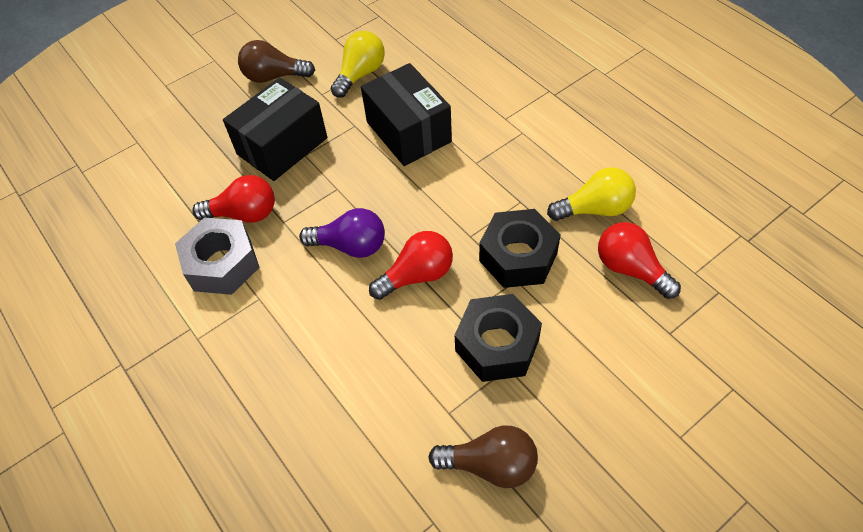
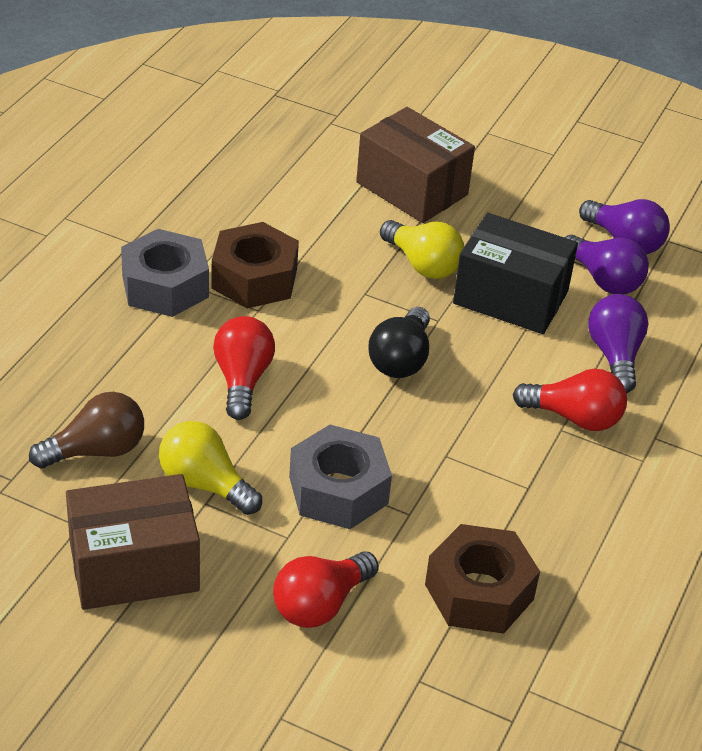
black box: 2 -> 1
black light bulb: 0 -> 1
black nut: 2 -> 0
brown box: 0 -> 2
brown light bulb: 2 -> 1
brown nut: 0 -> 2
grey nut: 1 -> 2
purple light bulb: 1 -> 3

